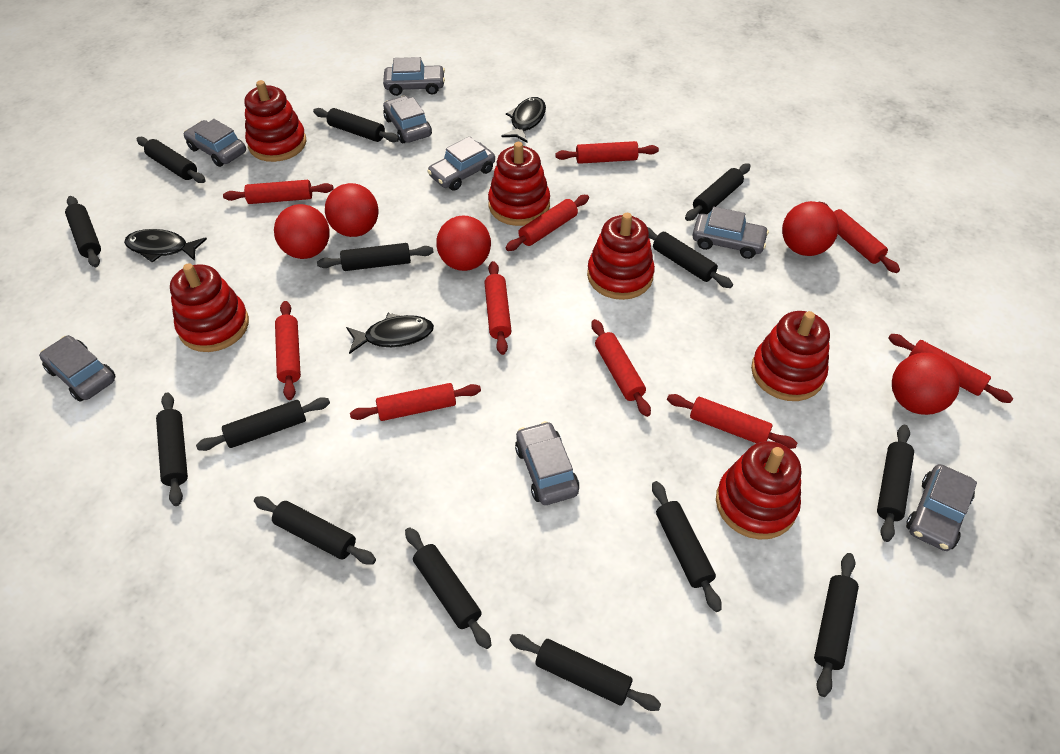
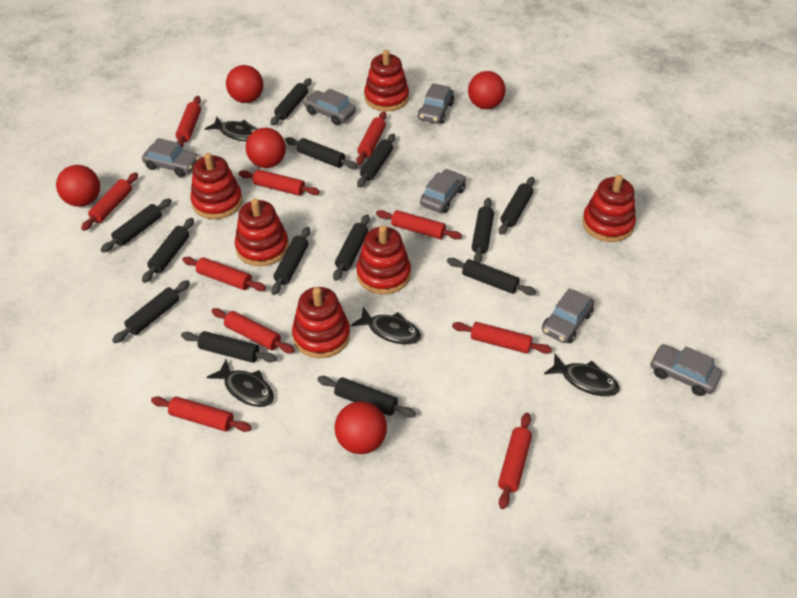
black fish: 3 -> 4
black rolling pin: 14 -> 13
grey car: 8 -> 6

